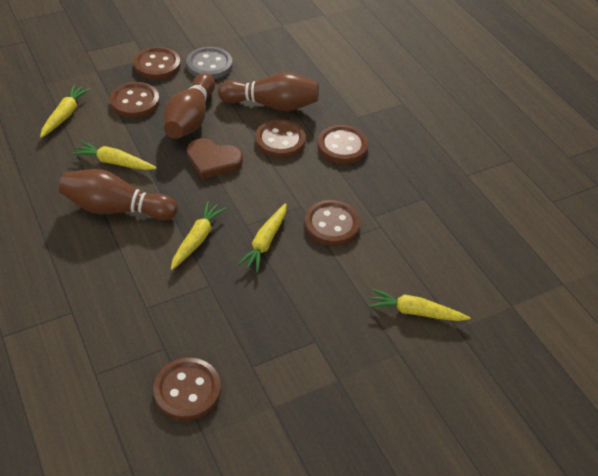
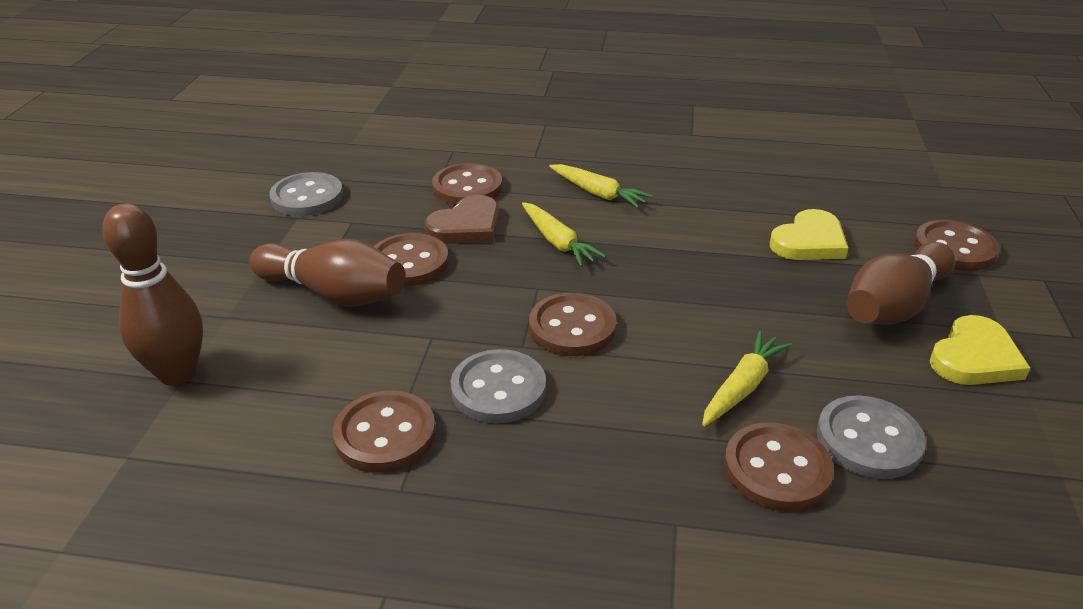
grey button: 1 -> 3
yellow carrot: 5 -> 3
yellow heart: 0 -> 2

